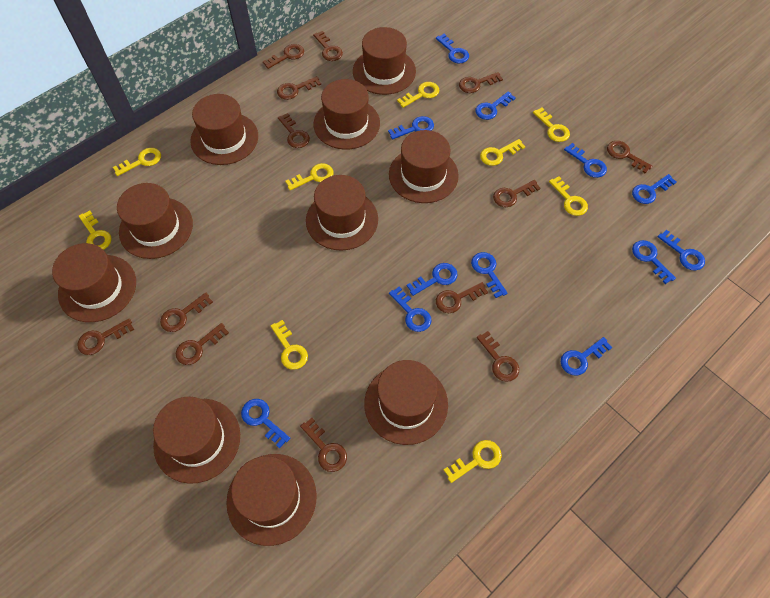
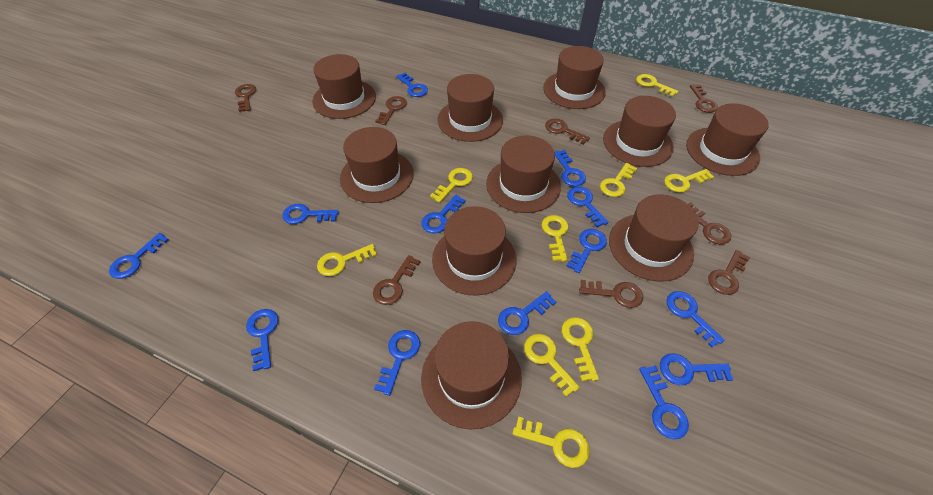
blue key: 12 -> 13
brown key: 13 -> 8

